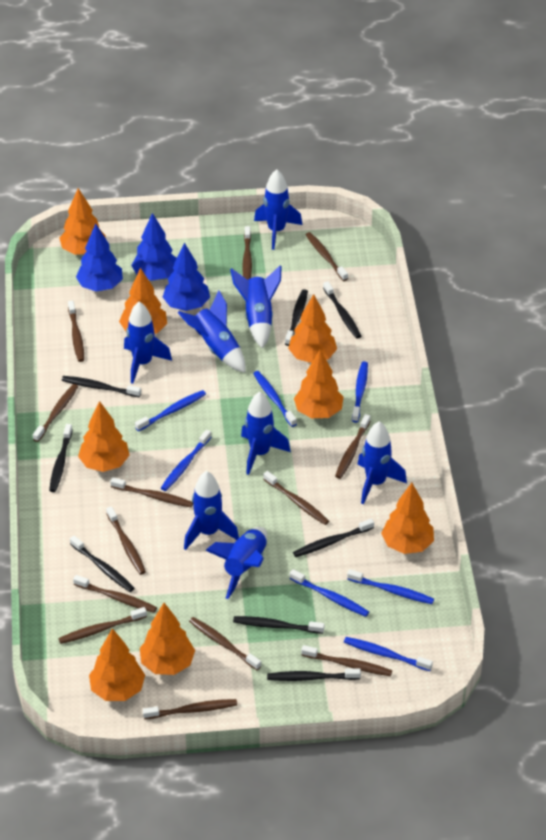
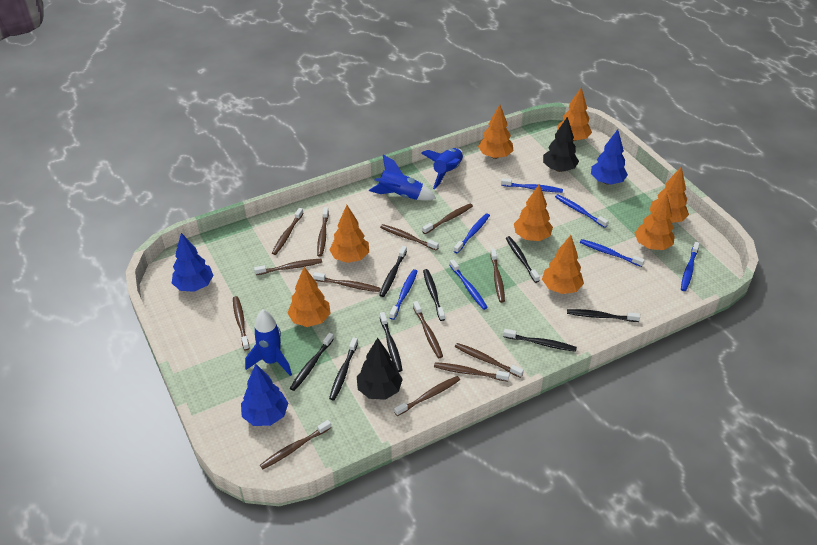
black tree: 0 -> 2
blue rocket: 8 -> 3

